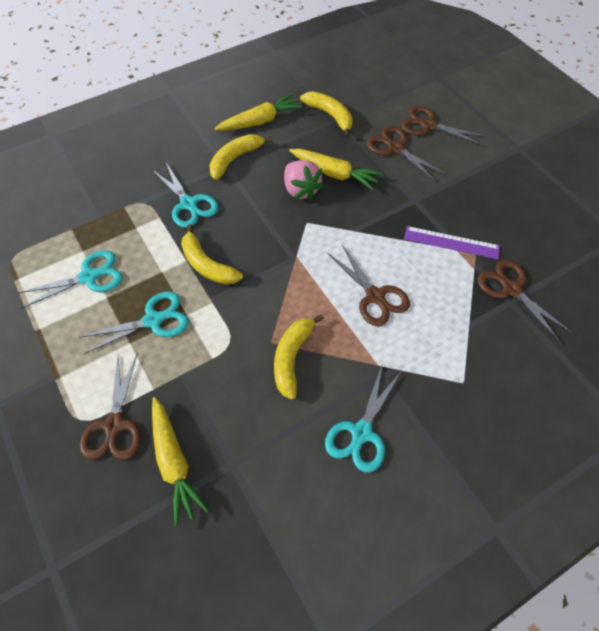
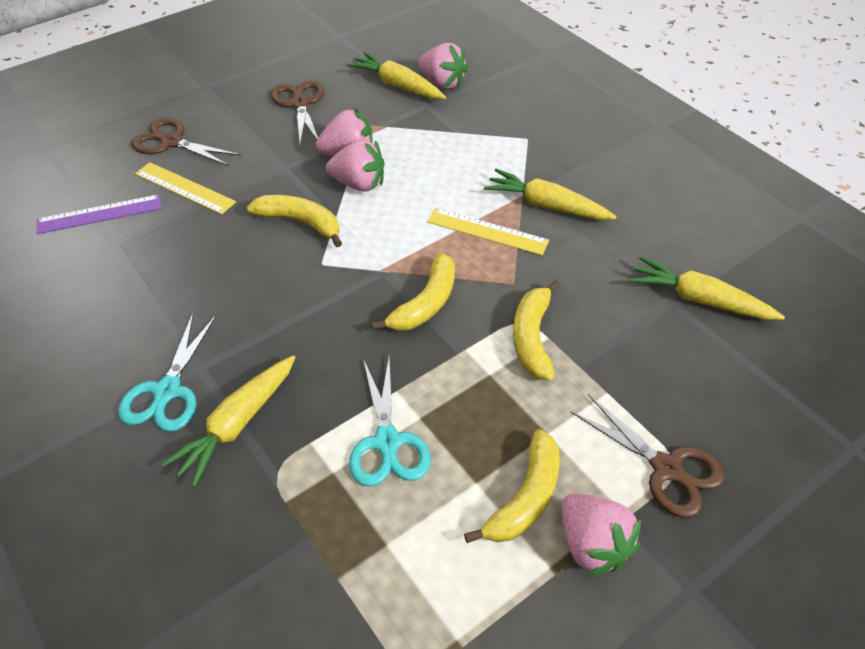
brown scissors: 5 -> 3
pink strawberry: 1 -> 4
turquoise scissors: 4 -> 2
yellow carrot: 3 -> 4
yellow ruler: 0 -> 2

